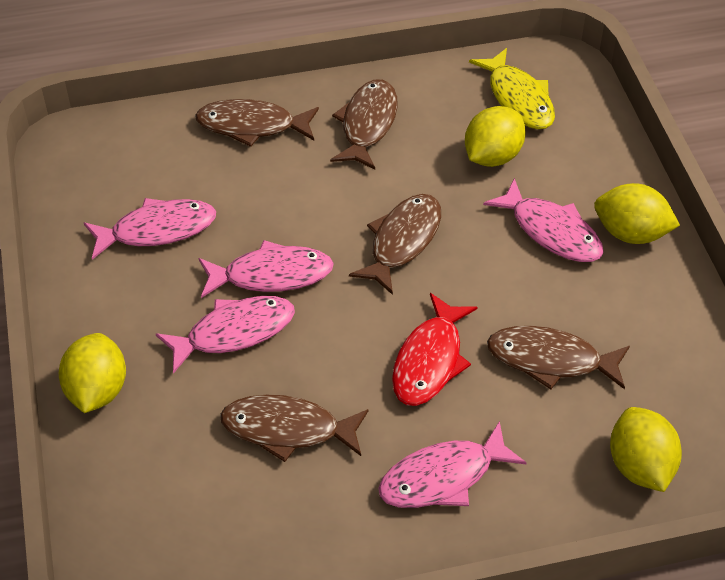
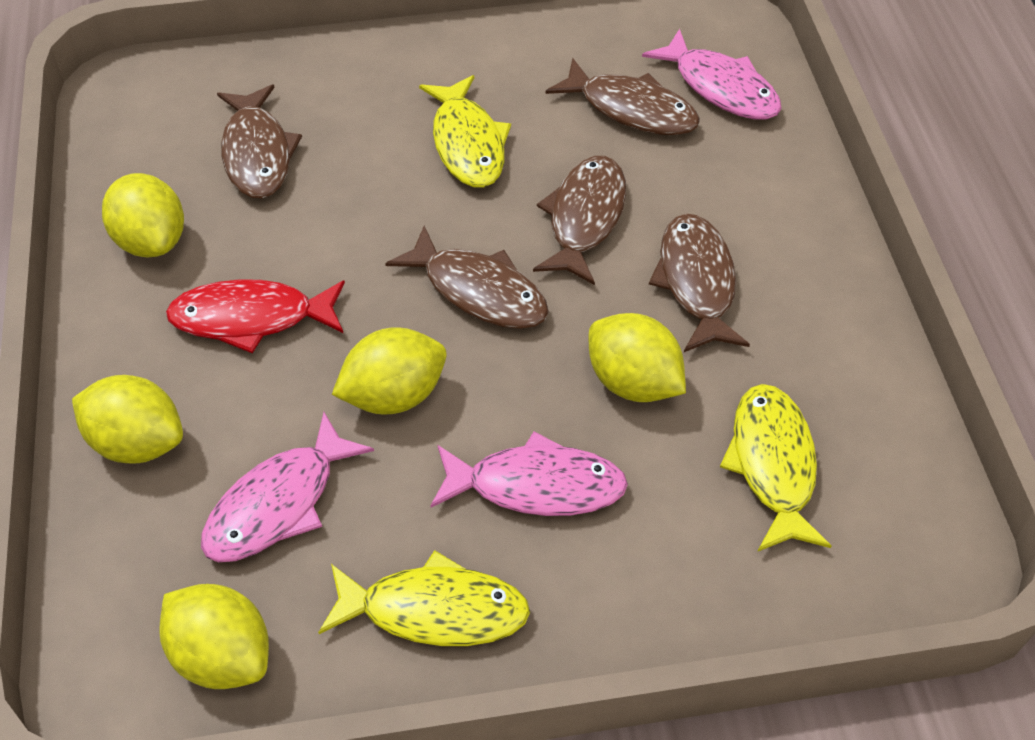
pink fish: 5 -> 3
yellow fish: 1 -> 3
yellow lemon: 4 -> 5

